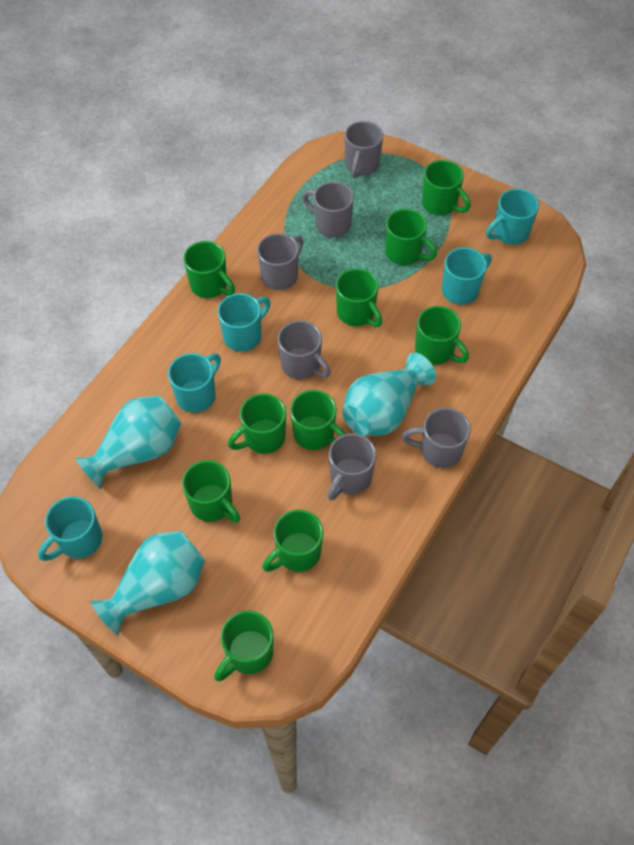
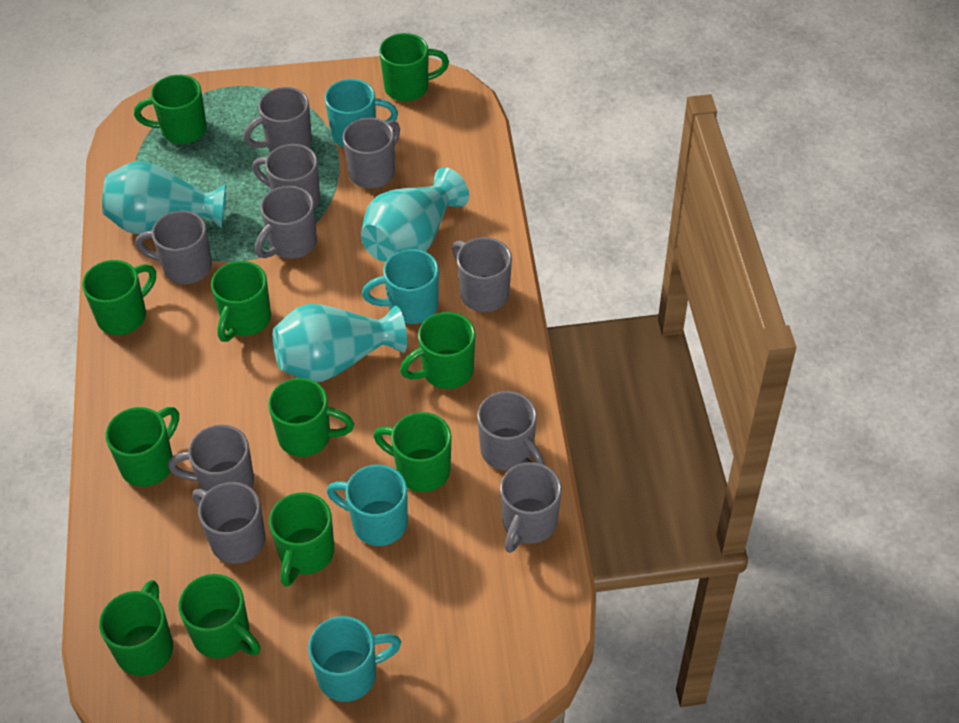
green mug: 10 -> 11
grey mug: 6 -> 10
turquoise mug: 5 -> 4

